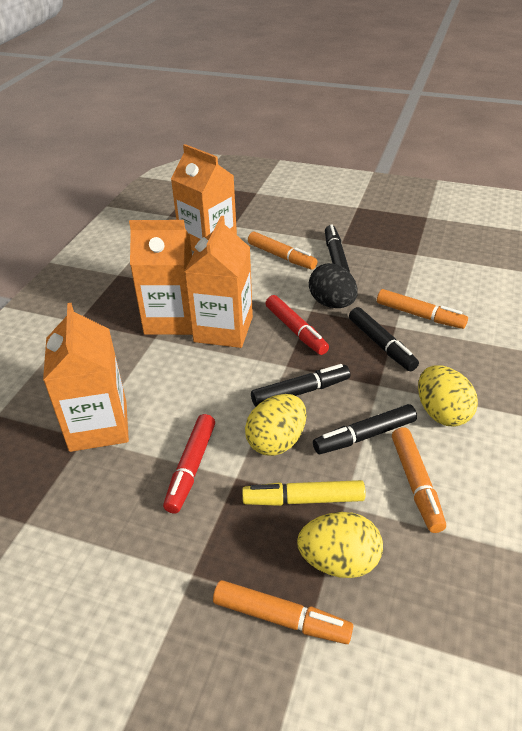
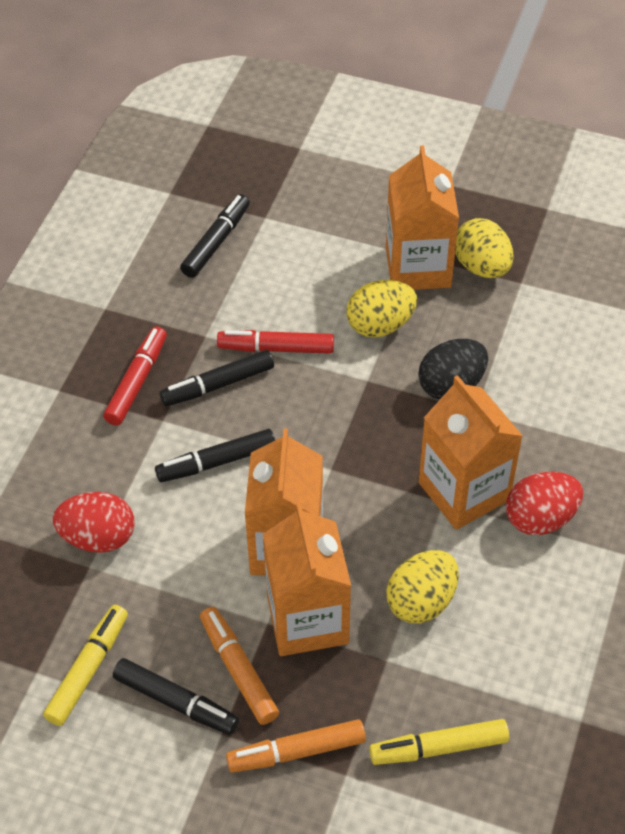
orange marker: 4 -> 2
red egg: 0 -> 2
yellow marker: 1 -> 2

